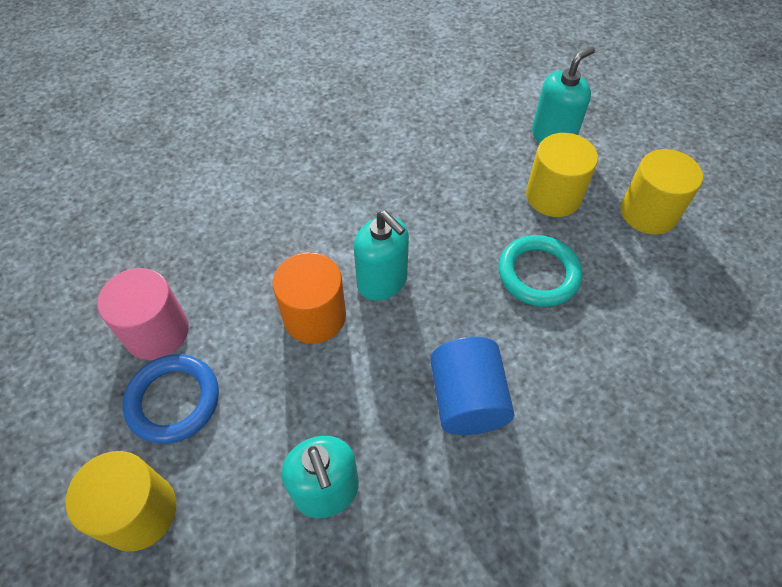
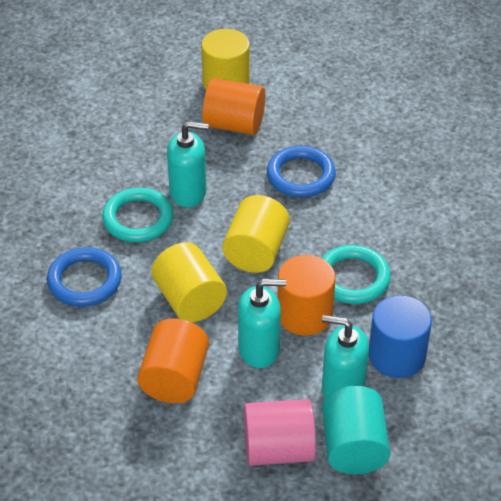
blue ring: 1 -> 2
orange cylinder: 1 -> 3
turquoise cylinder: 0 -> 1
turquoise ring: 1 -> 2

